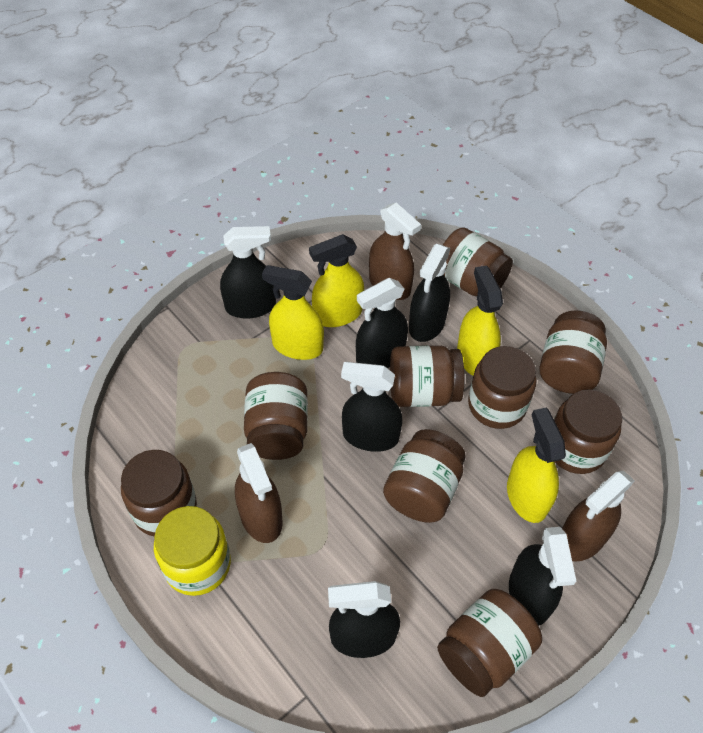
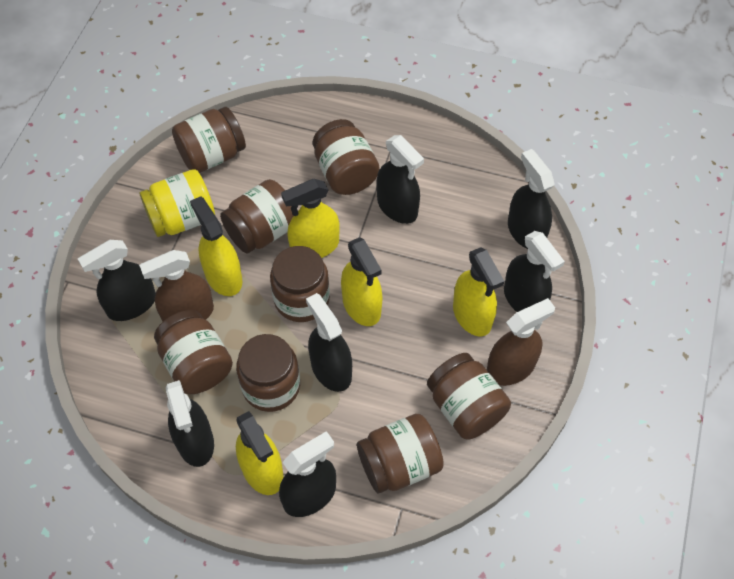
black spray bottle: 6 -> 7
brown jar: 9 -> 8
brown spray bottle: 3 -> 2
yellow spray bottle: 4 -> 5

